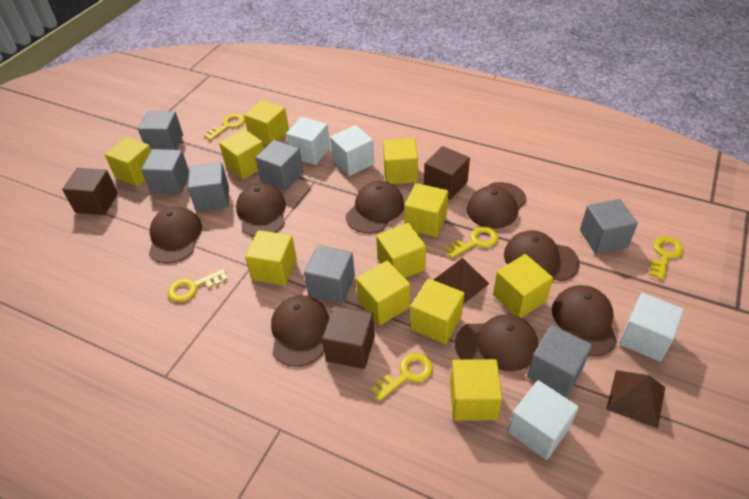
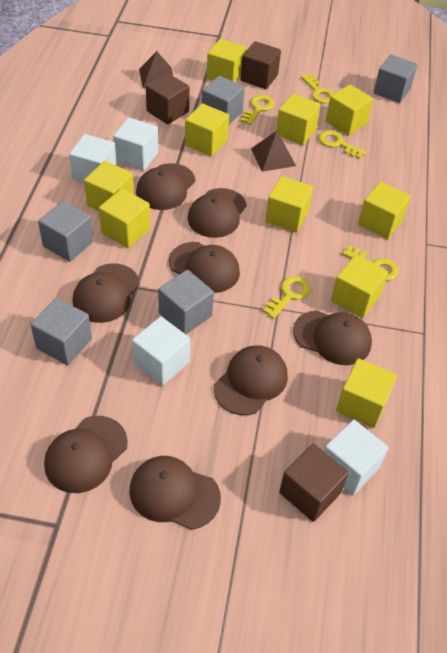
grey cube: 7 -> 5
yellow cube: 11 -> 10

